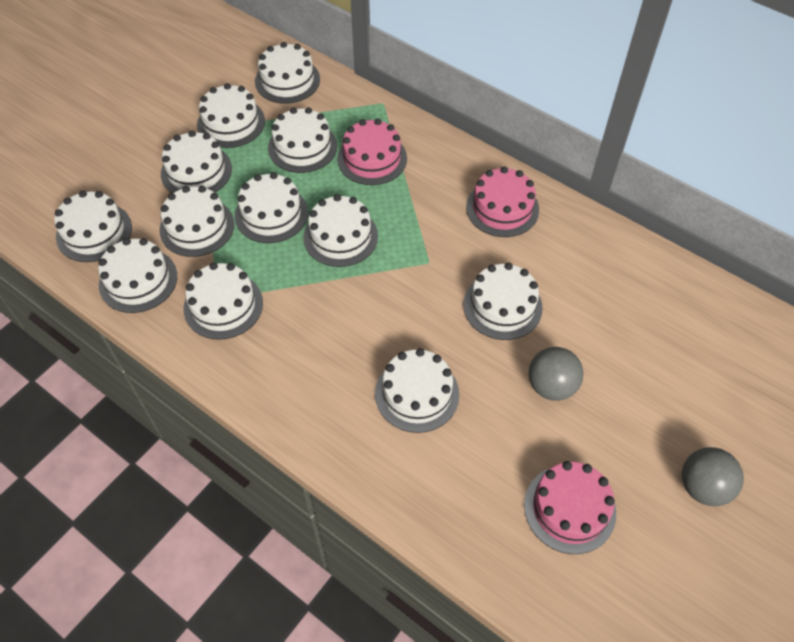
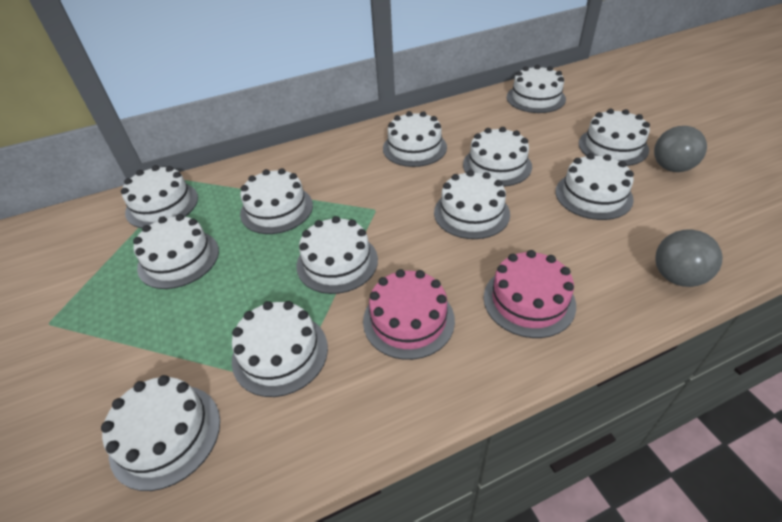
pink cake: 3 -> 2

